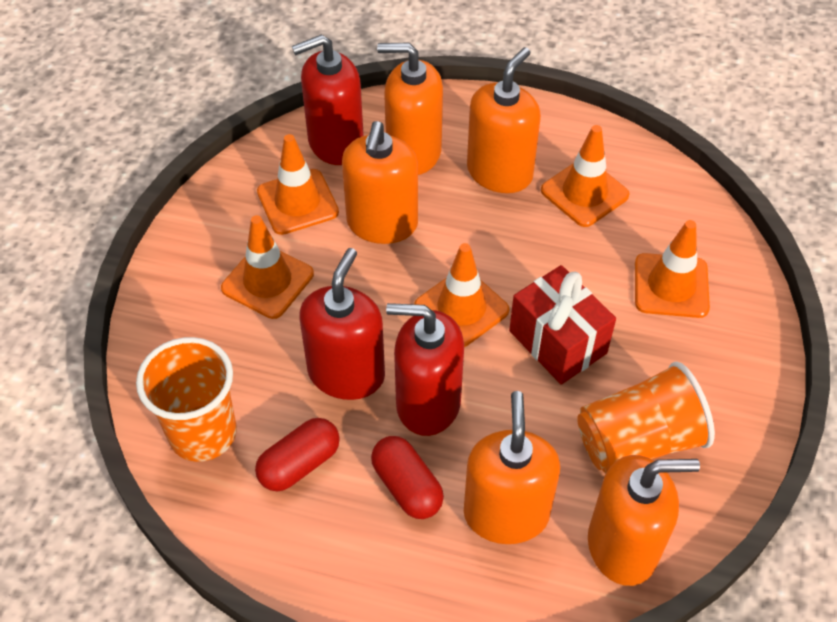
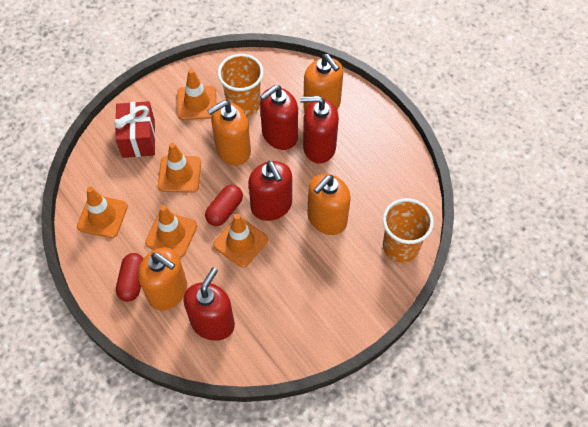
orange soap dispenser: 5 -> 4
red soap dispenser: 3 -> 4

